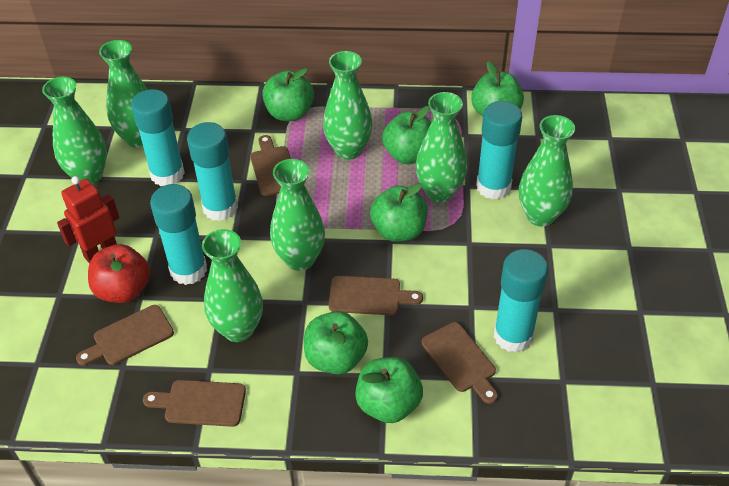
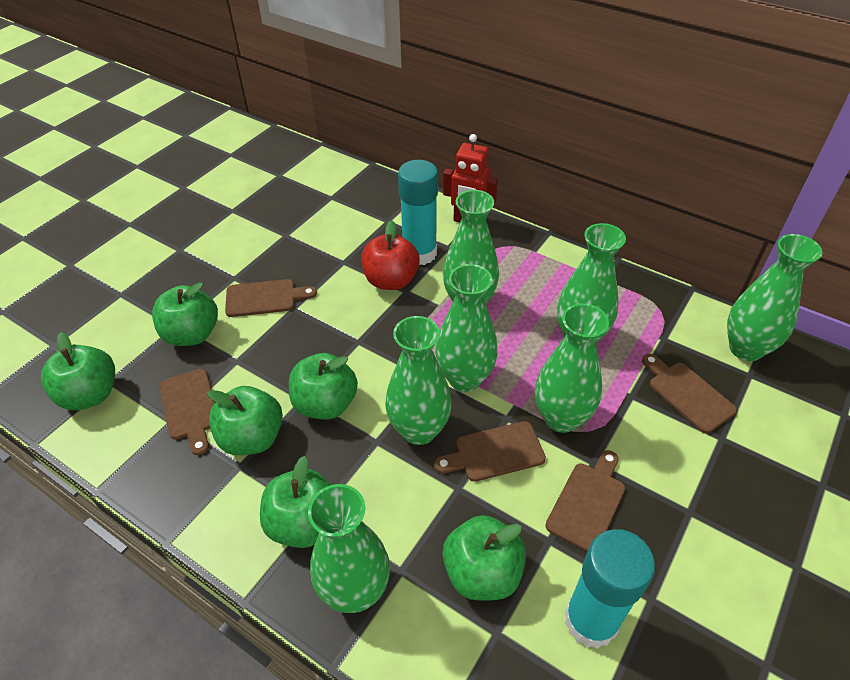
turquoise glue stick: 5 -> 2

